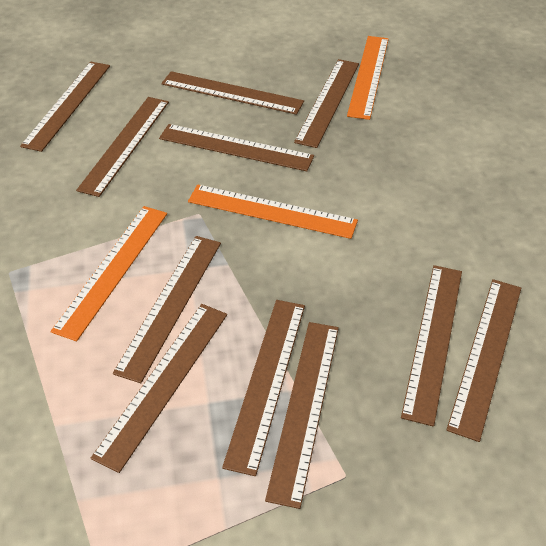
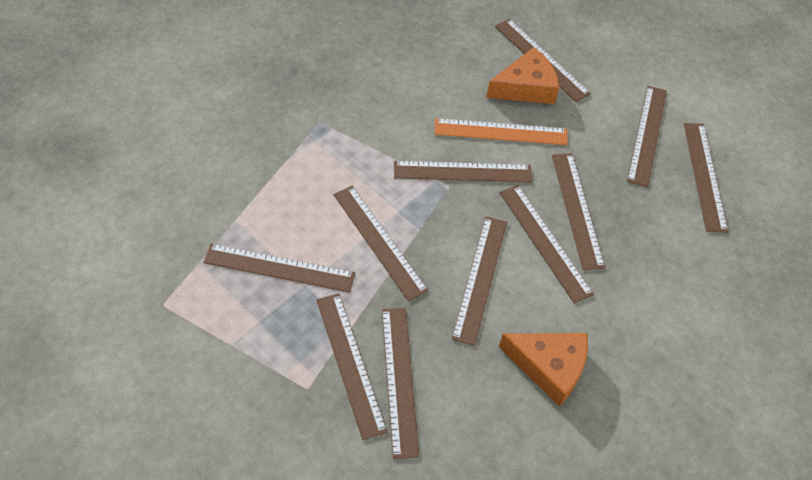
orange cheese: 0 -> 2
orange ruler: 3 -> 1

